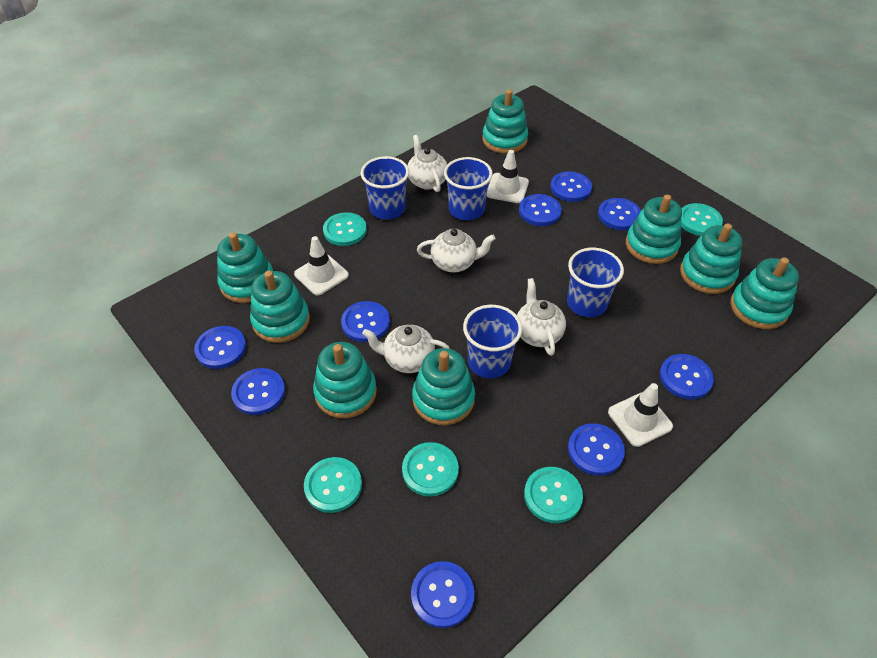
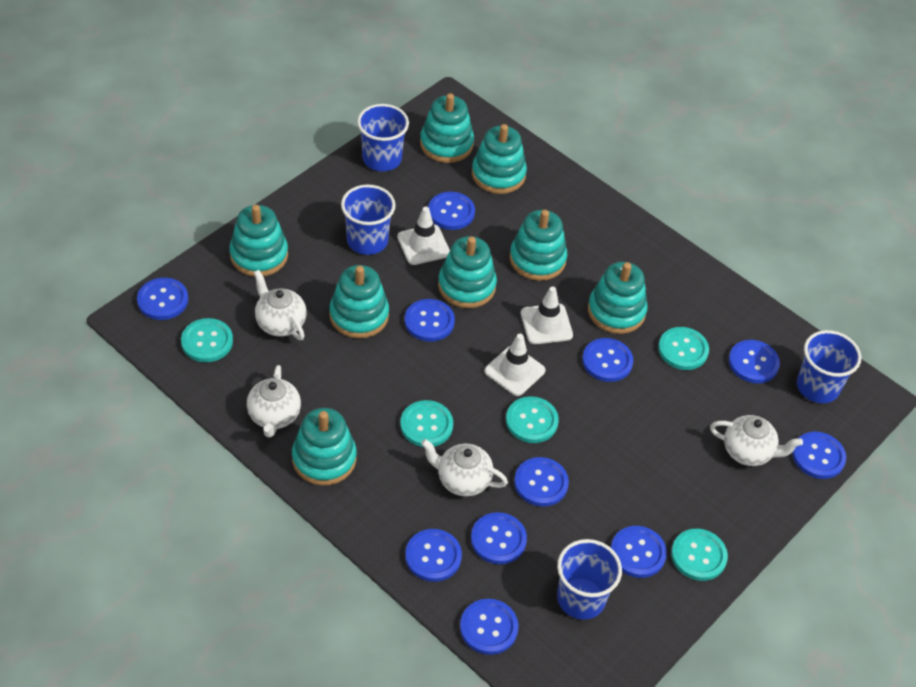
blue button: 9 -> 11

